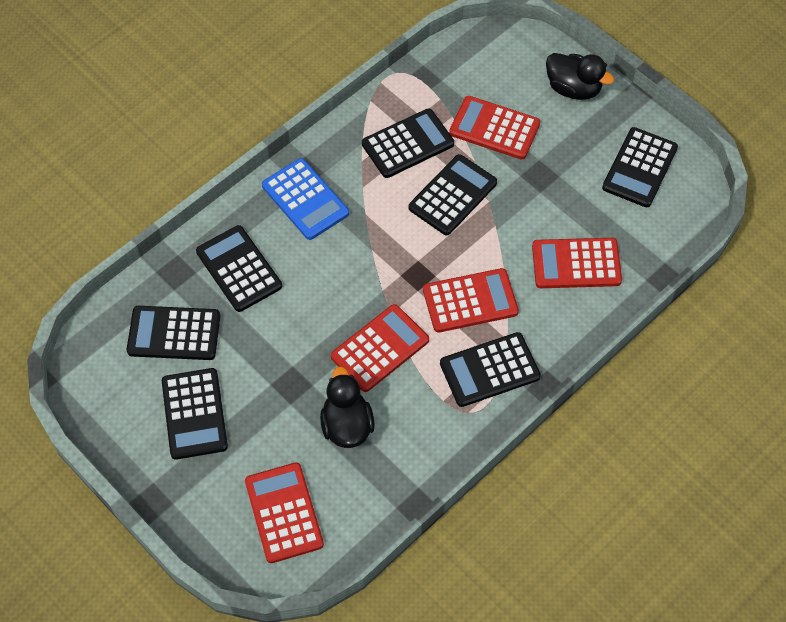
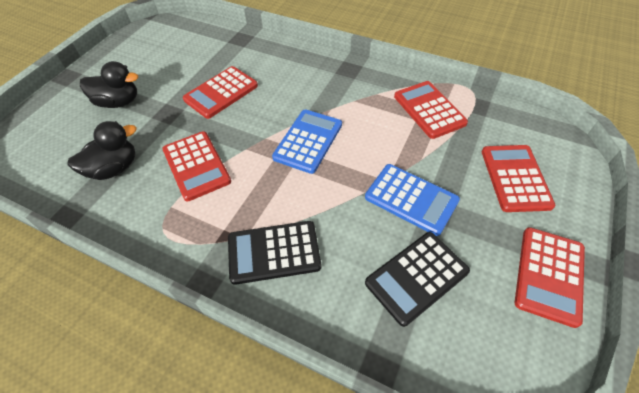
black calculator: 7 -> 2
blue calculator: 1 -> 2

